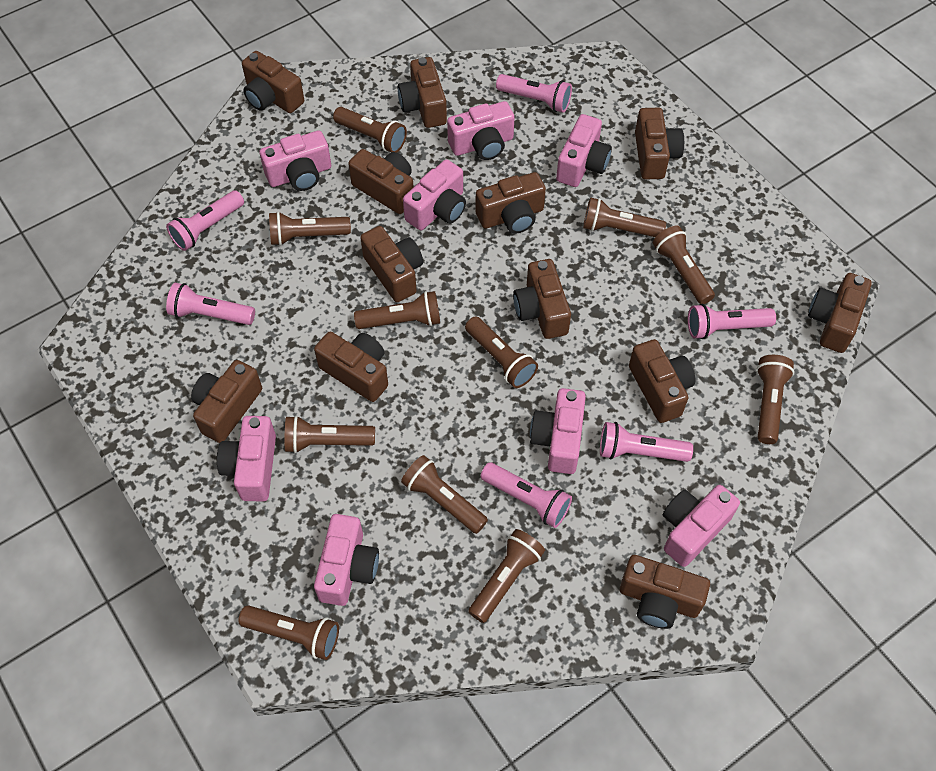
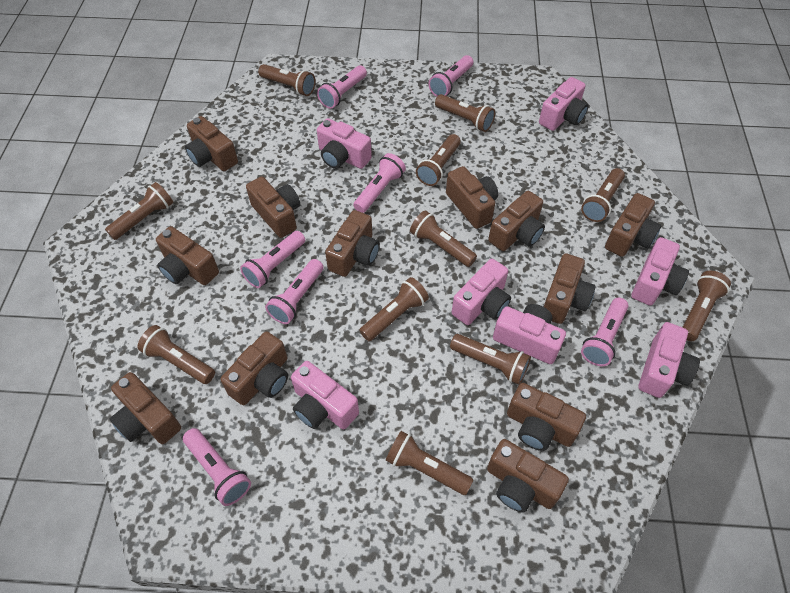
pink camera: 8 -> 7
pink flashlight: 6 -> 7

